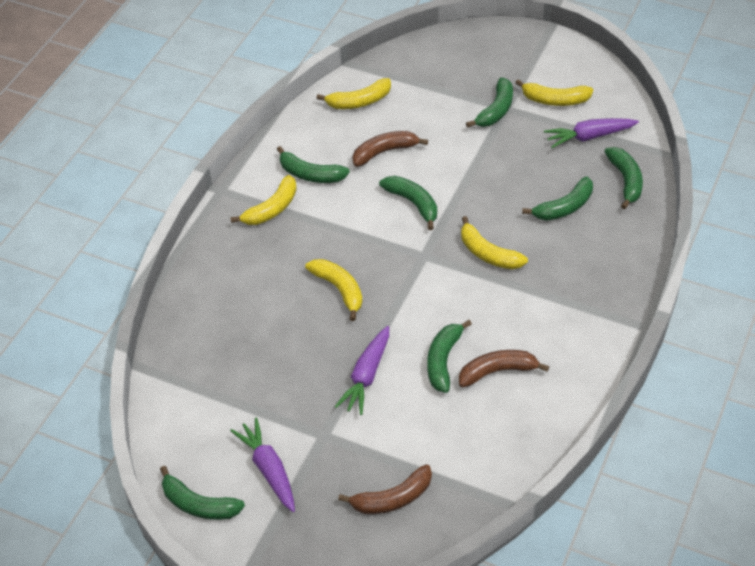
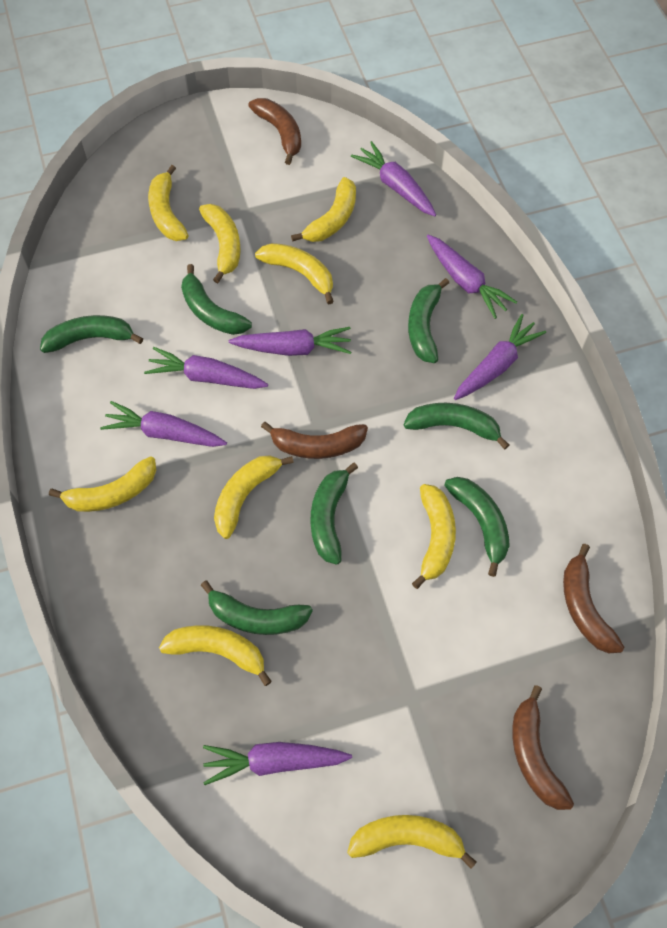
brown banana: 3 -> 4
purple carrot: 3 -> 7
yellow banana: 5 -> 9

